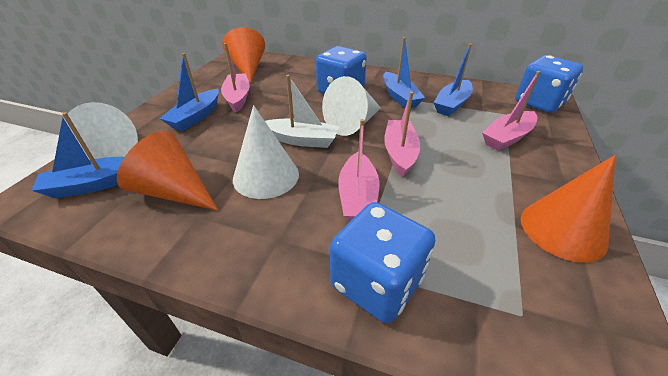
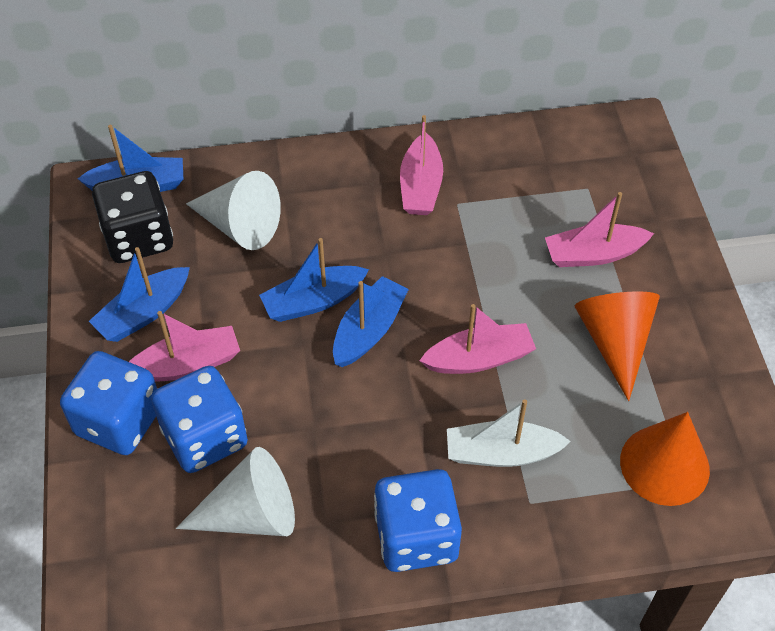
black dice: 0 -> 1
orange cone: 3 -> 2
white cone: 3 -> 2

